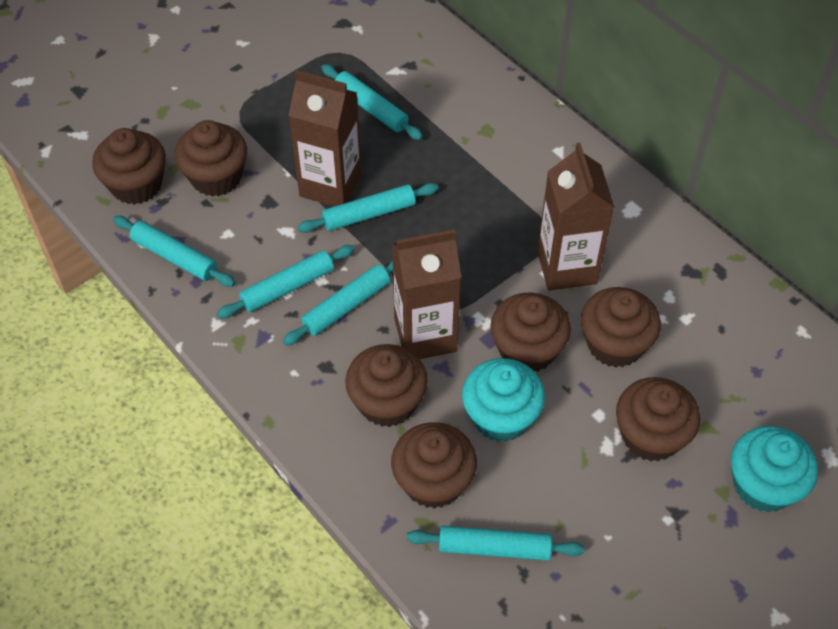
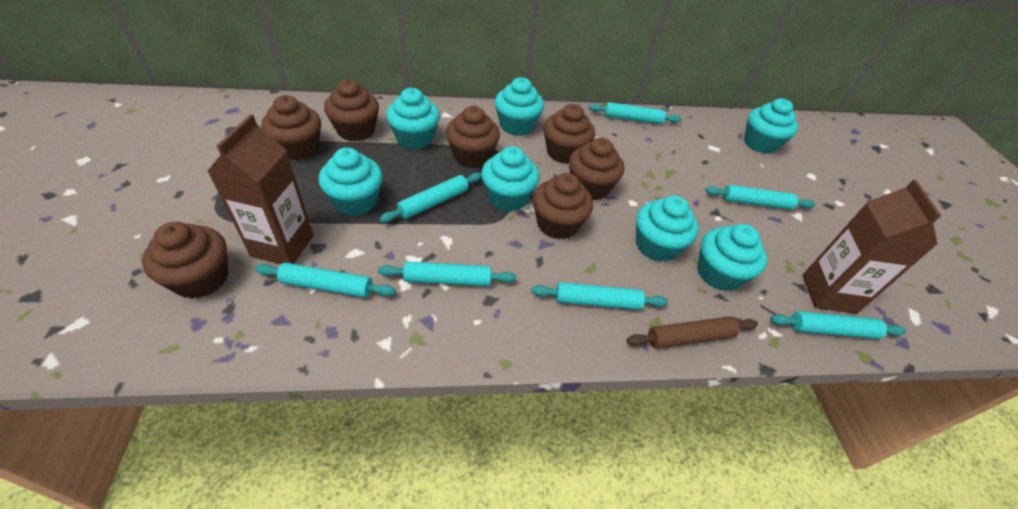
brown carton: 3 -> 2
brown rolling pin: 0 -> 1
turquoise cupcake: 2 -> 7
turquoise rolling pin: 6 -> 7

